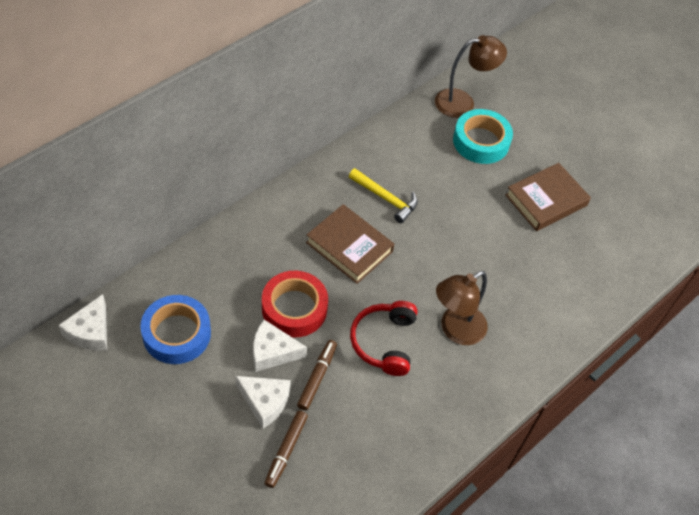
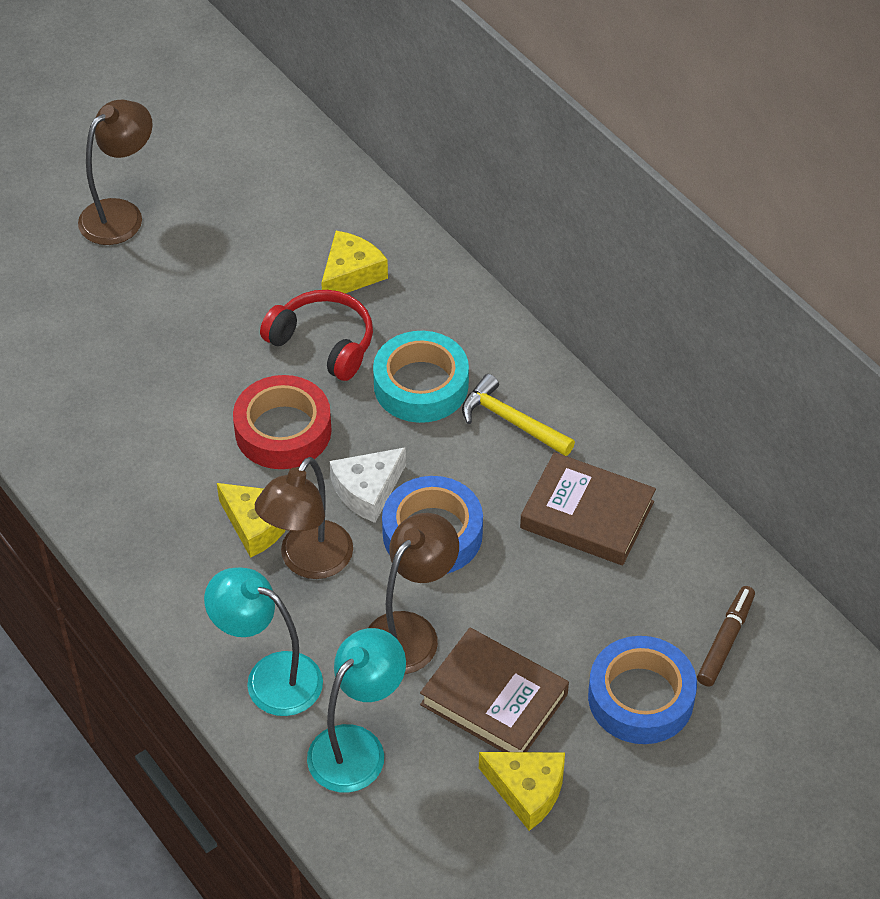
blue tape: 1 -> 2
brown lamp: 2 -> 3
brown marker: 2 -> 1
turquoise lamp: 0 -> 2
white cheese: 3 -> 1
yellow cheese: 0 -> 3

